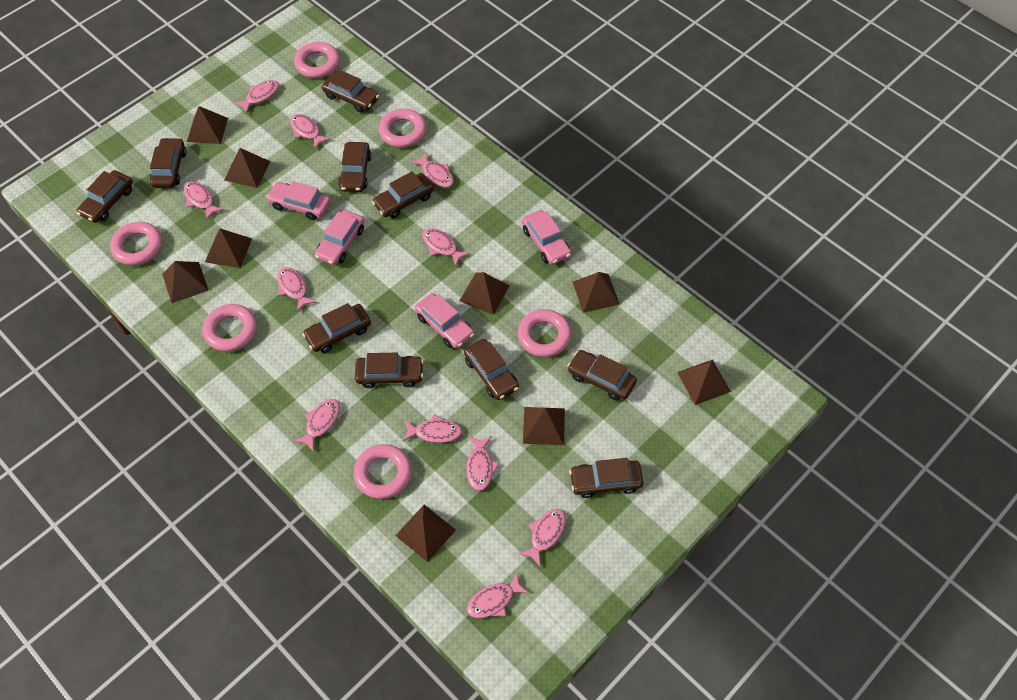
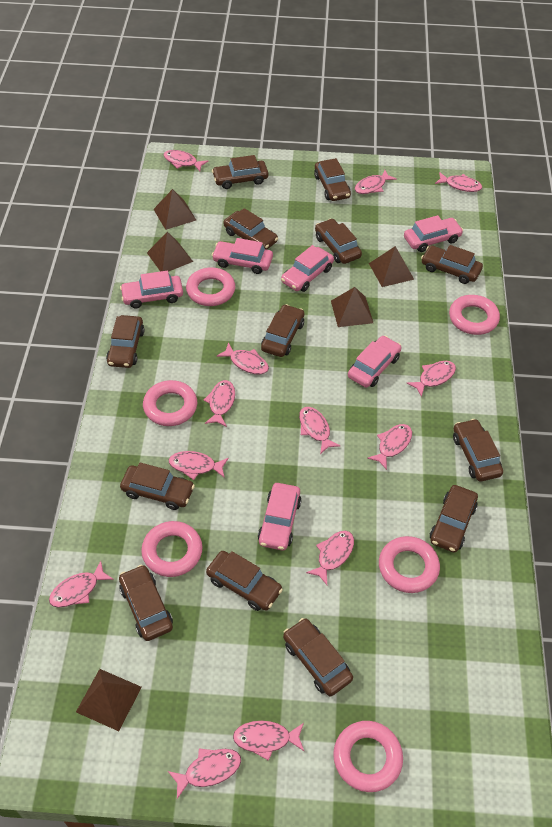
brown car: 10 -> 13
brown pyramid: 9 -> 5
pink car: 4 -> 6
pink fish: 11 -> 13

